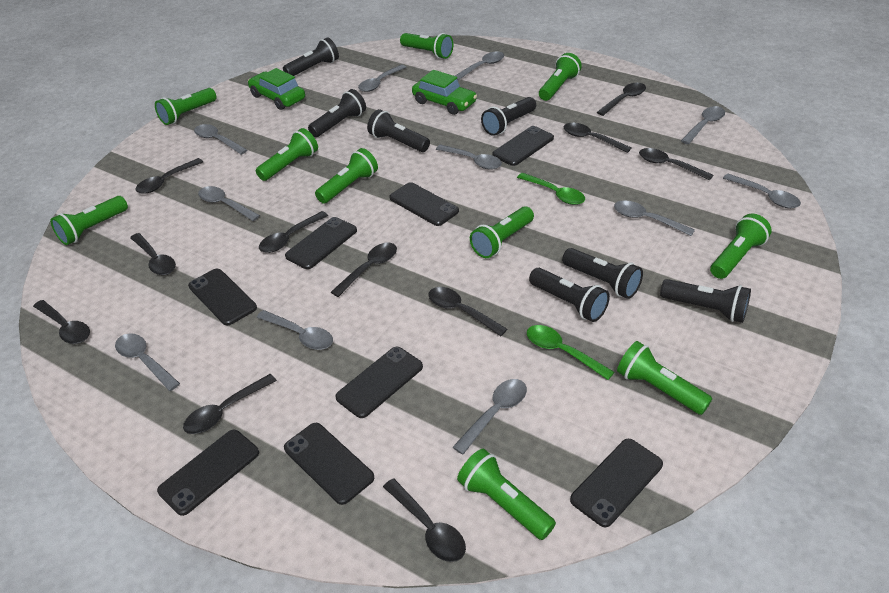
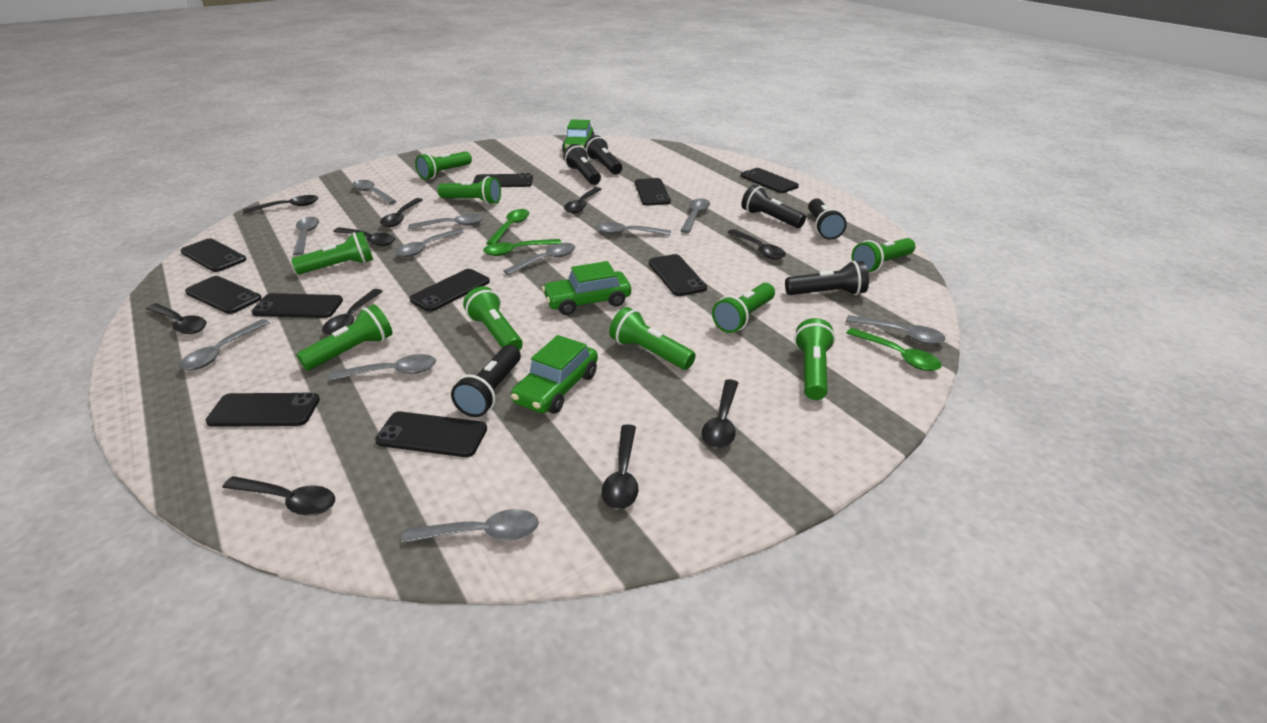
black flashlight: 7 -> 6
black phone: 8 -> 10
black spoon: 11 -> 10
green car: 2 -> 3
green flashlight: 10 -> 9
green spoon: 2 -> 3

